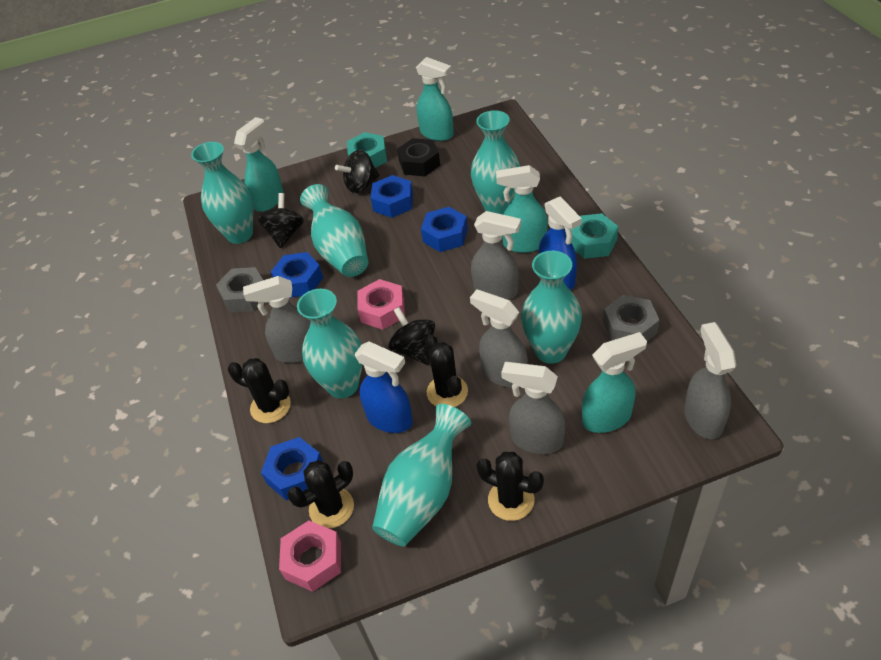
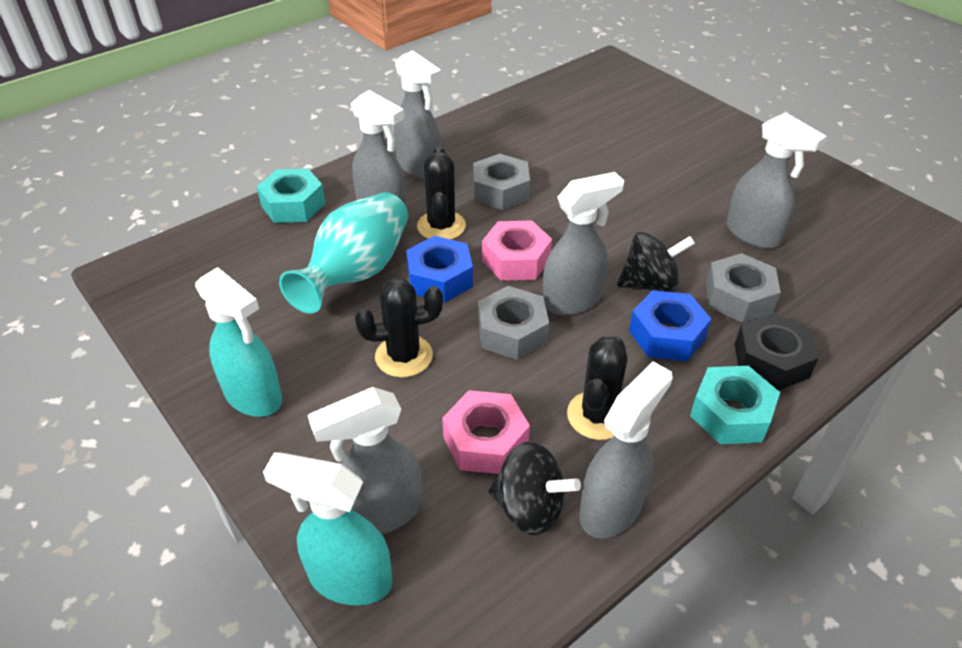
black cactus: 4 -> 3
black spinning top: 3 -> 2
blue nut: 4 -> 2
blue spray bottle: 2 -> 0
grey nut: 2 -> 3
grey spray bottle: 5 -> 6
turquoise spray bottle: 4 -> 2
turquoise vase: 6 -> 1

